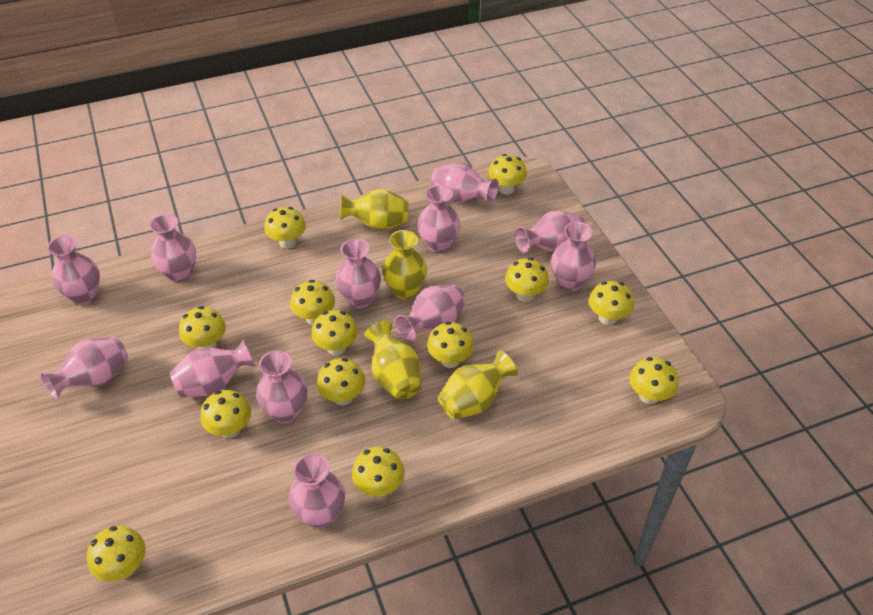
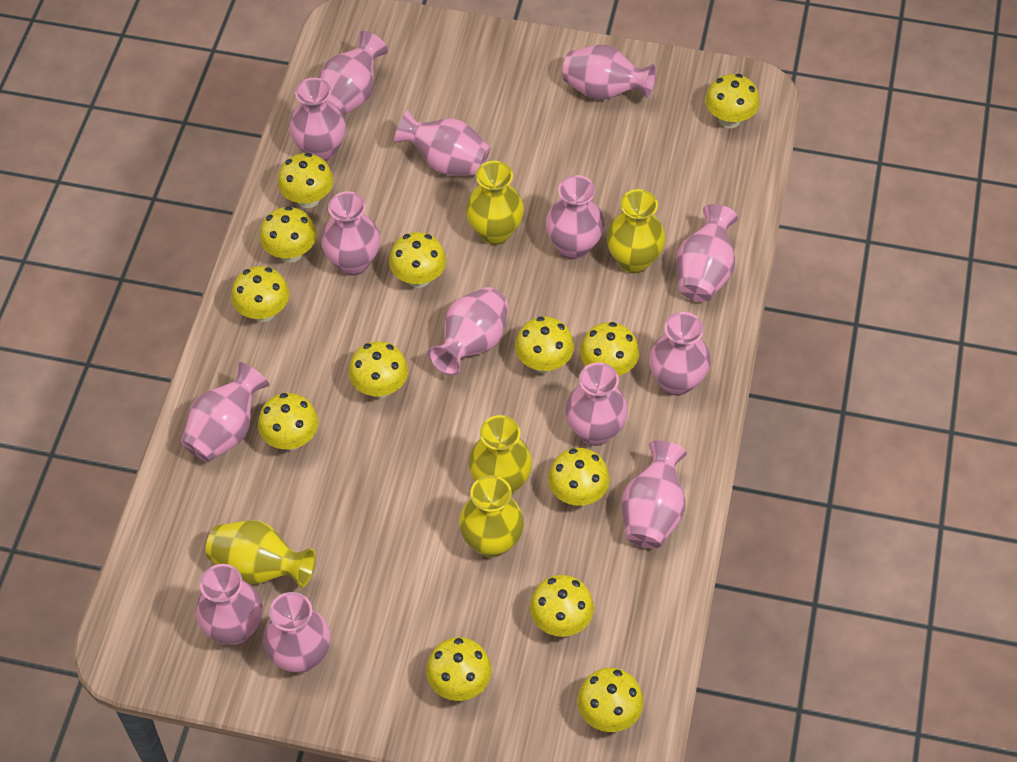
pink vase: 12 -> 14
yellow vase: 4 -> 5

